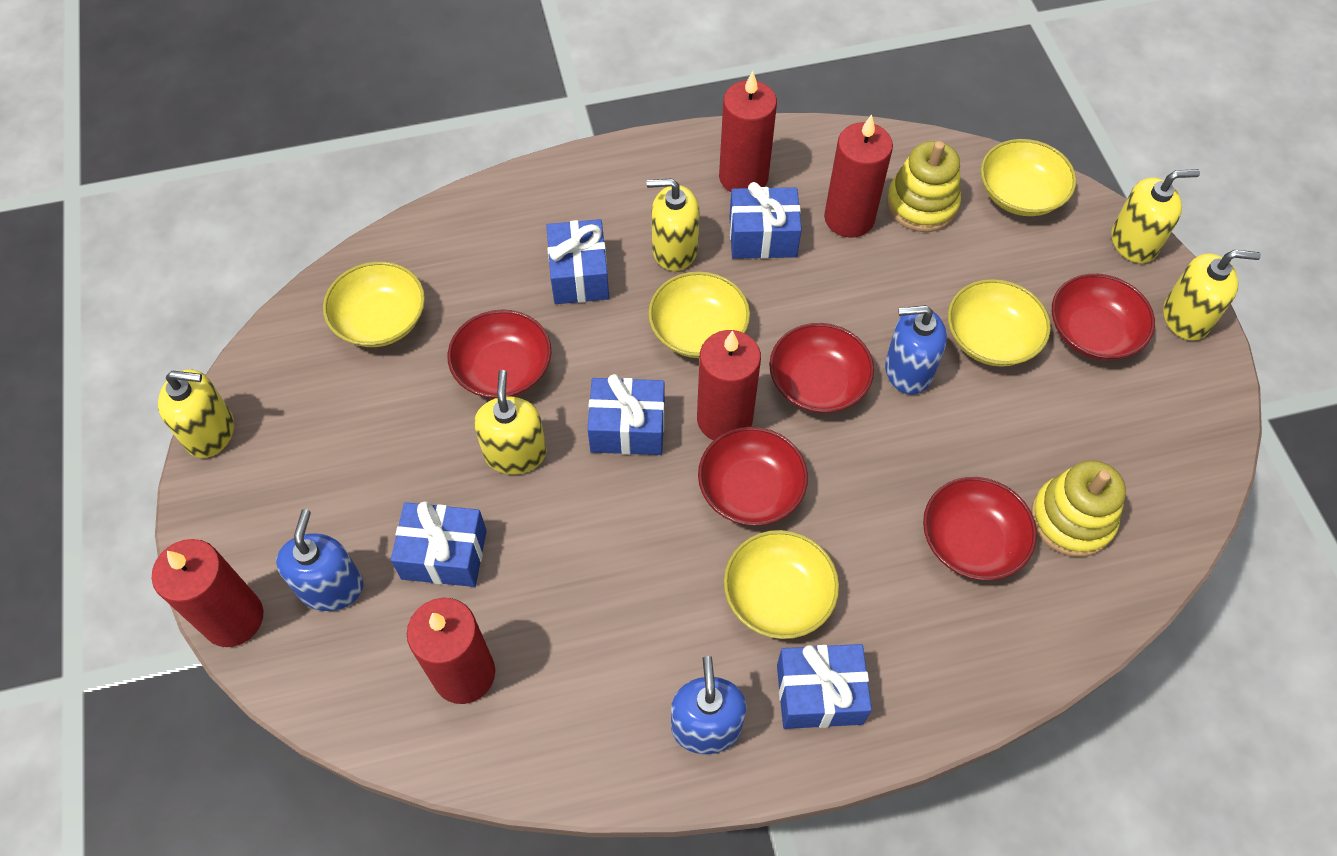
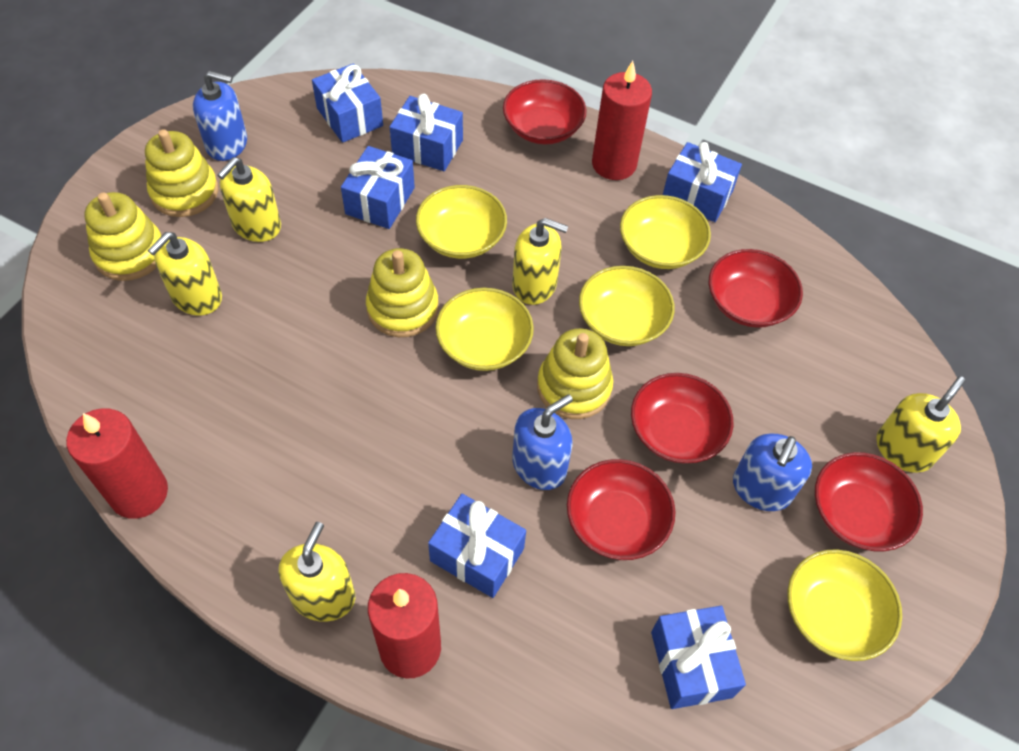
blue gift: 5 -> 6
red candle: 5 -> 3
yellow stacking toy: 2 -> 4

